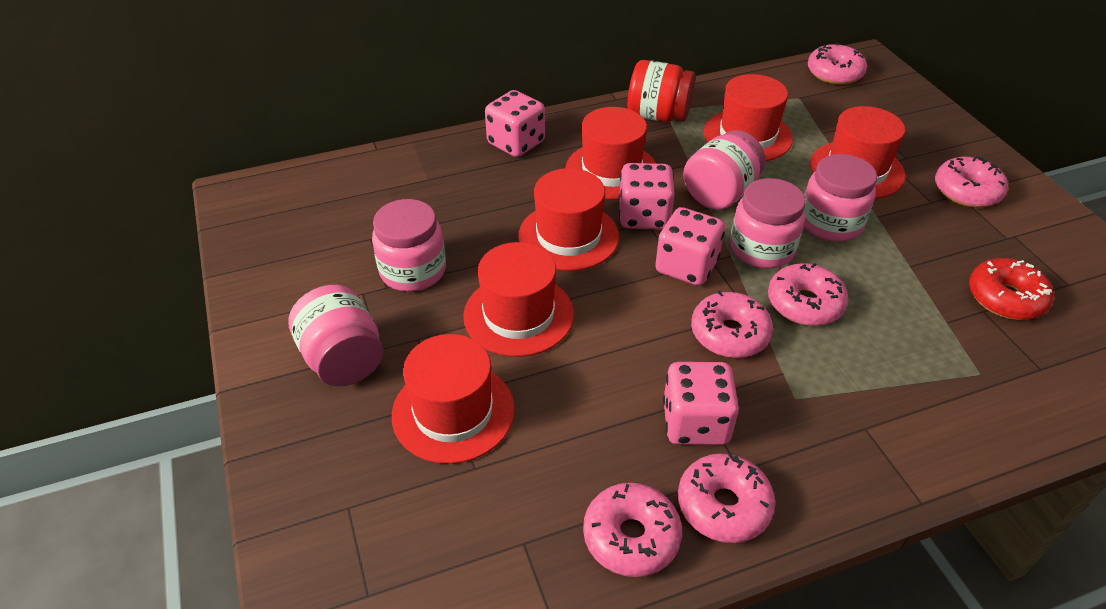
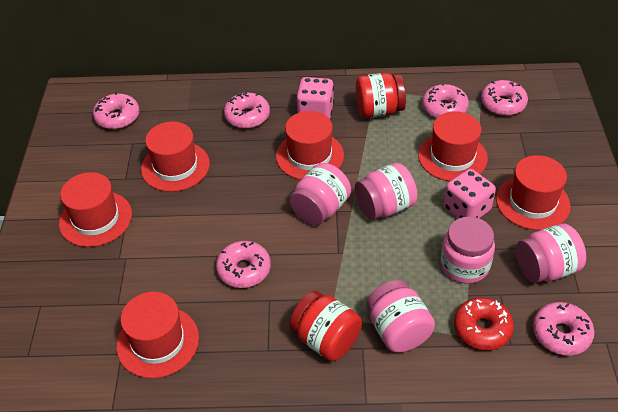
pink dice: 4 -> 2
red jar: 1 -> 2

